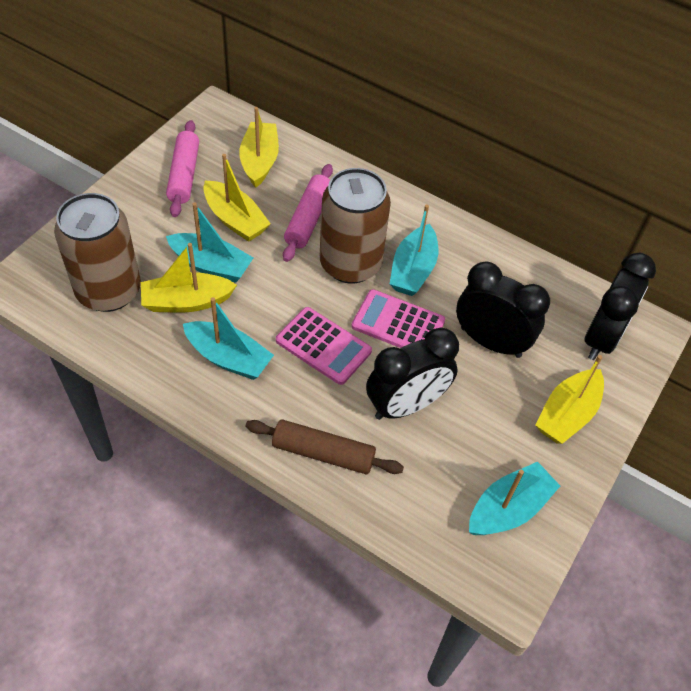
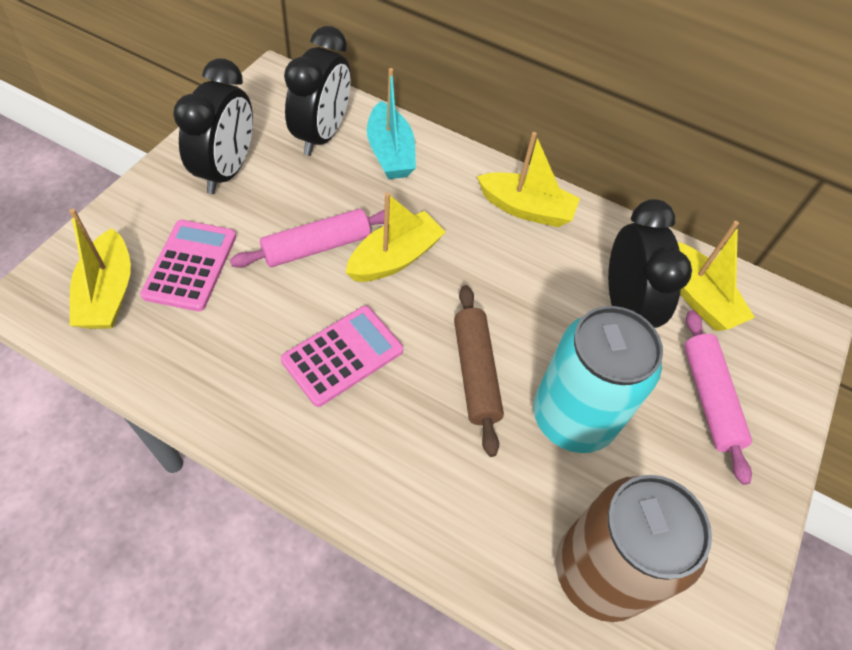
brown can: 2 -> 1
turquoise boat: 4 -> 1
turquoise can: 0 -> 1

